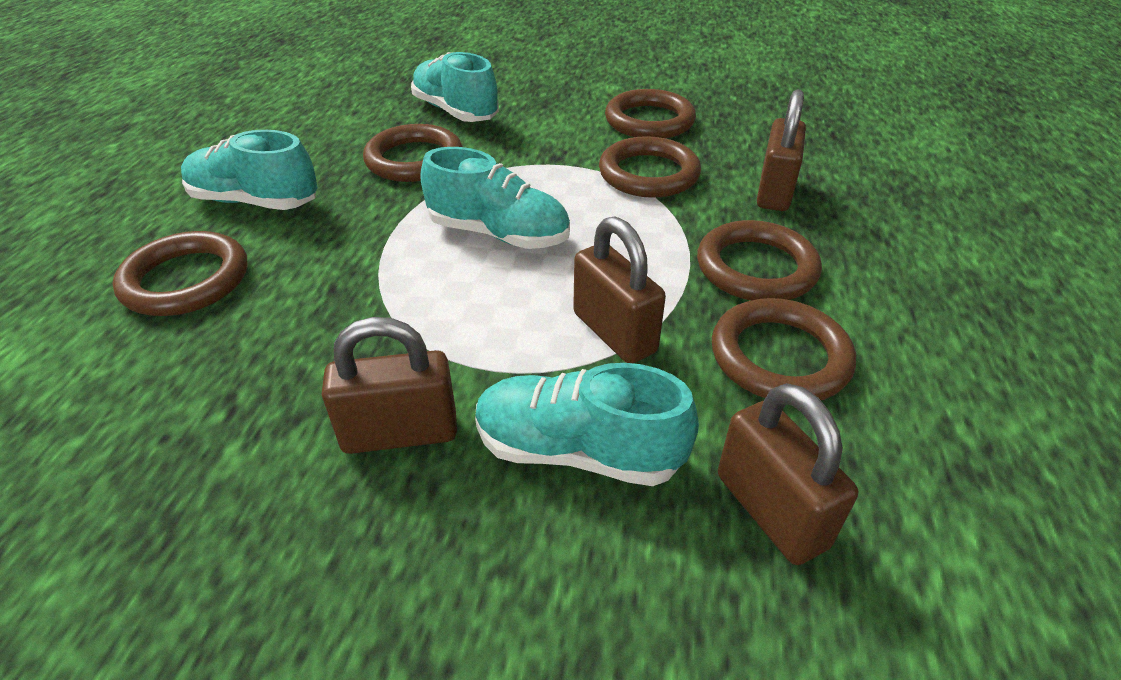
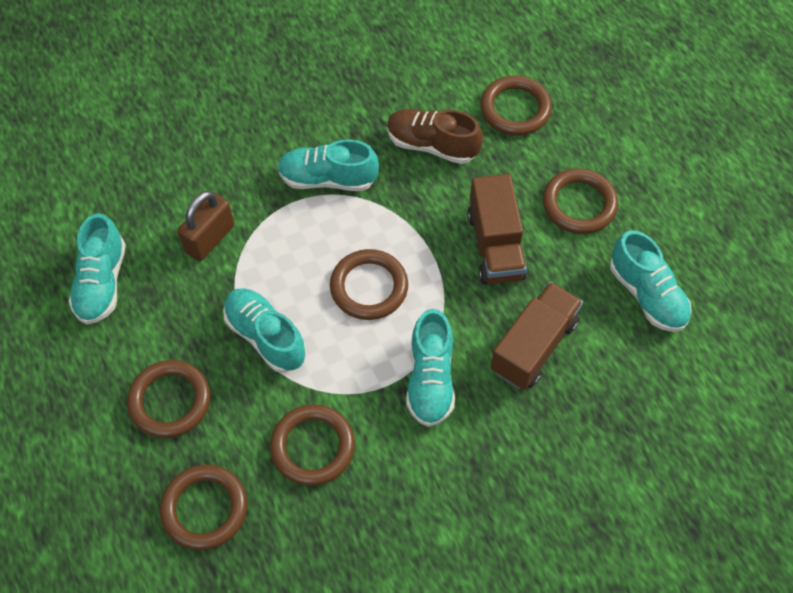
brown padlock: 4 -> 1
brown shoe: 0 -> 1
brown truck: 0 -> 2
turquoise shoe: 4 -> 5

